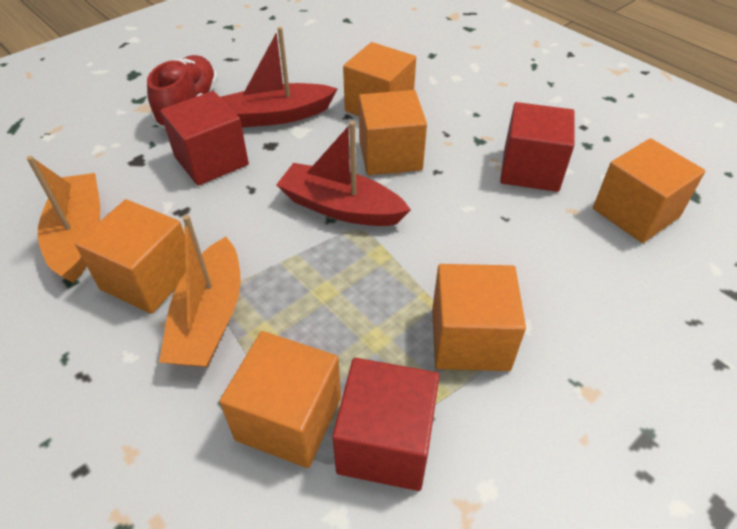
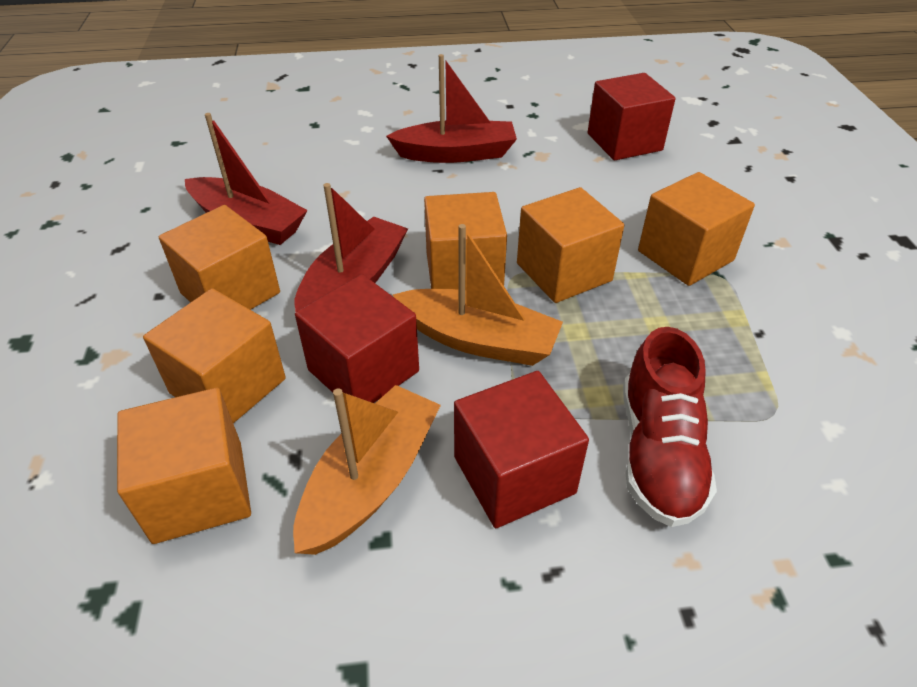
red boat: 2 -> 3

